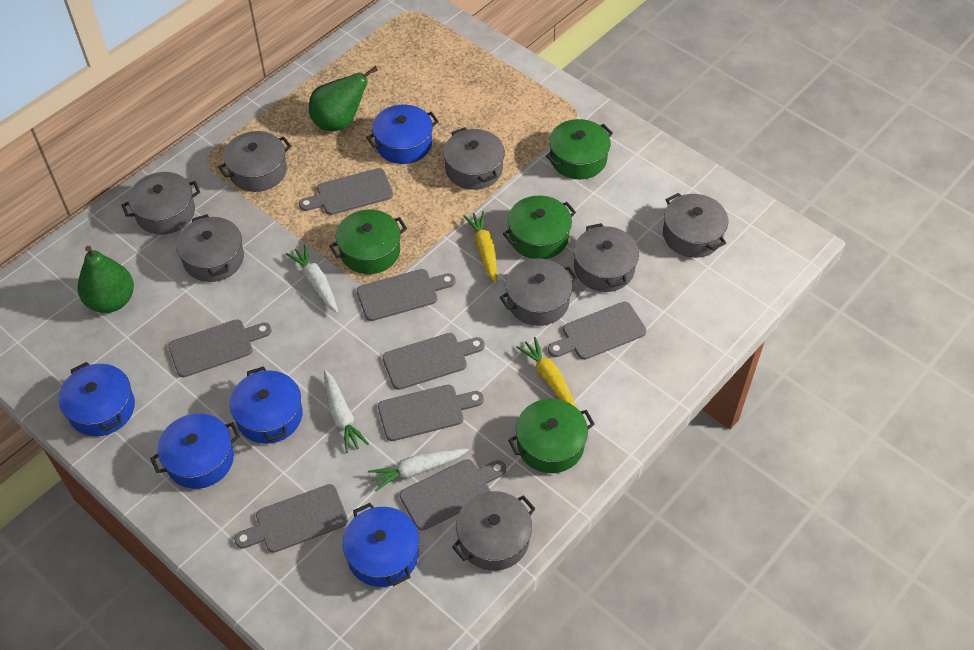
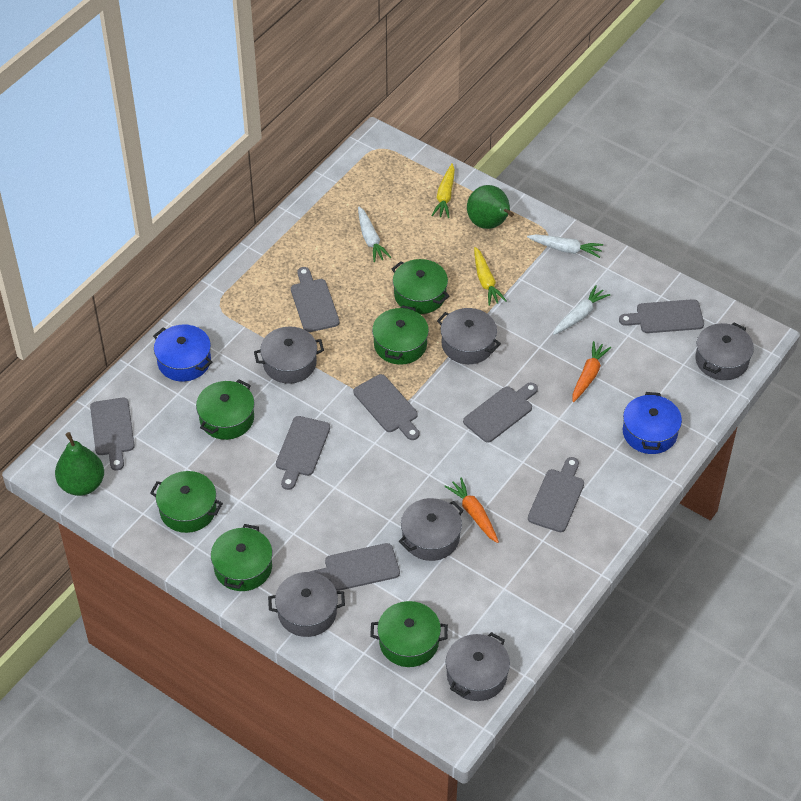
blue pot: 5 -> 2
green pot: 4 -> 6
grey pot: 8 -> 6
orange carrot: 0 -> 2

